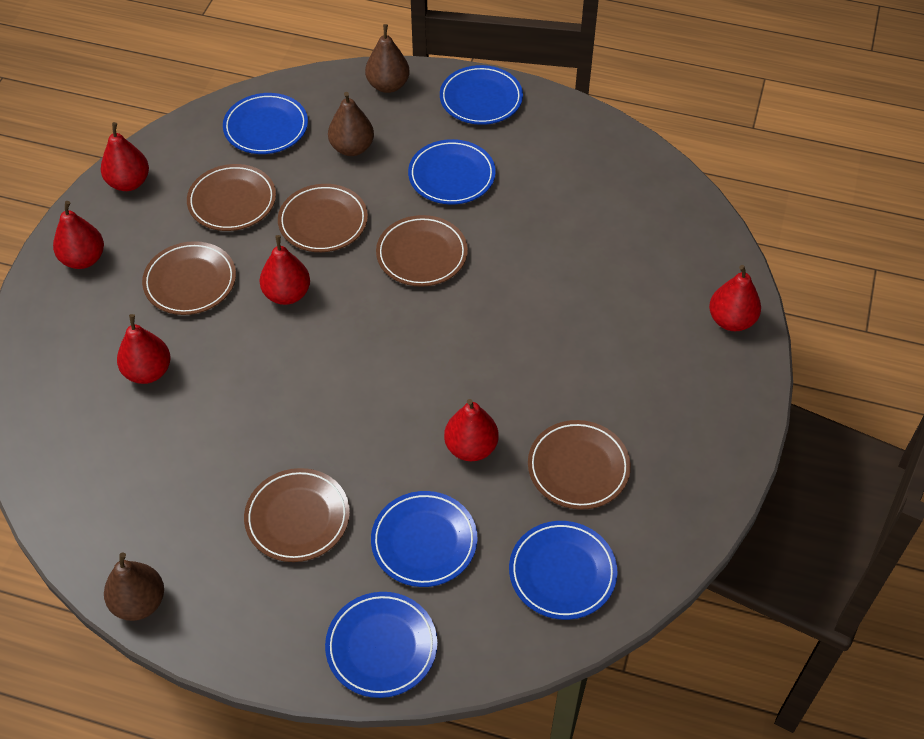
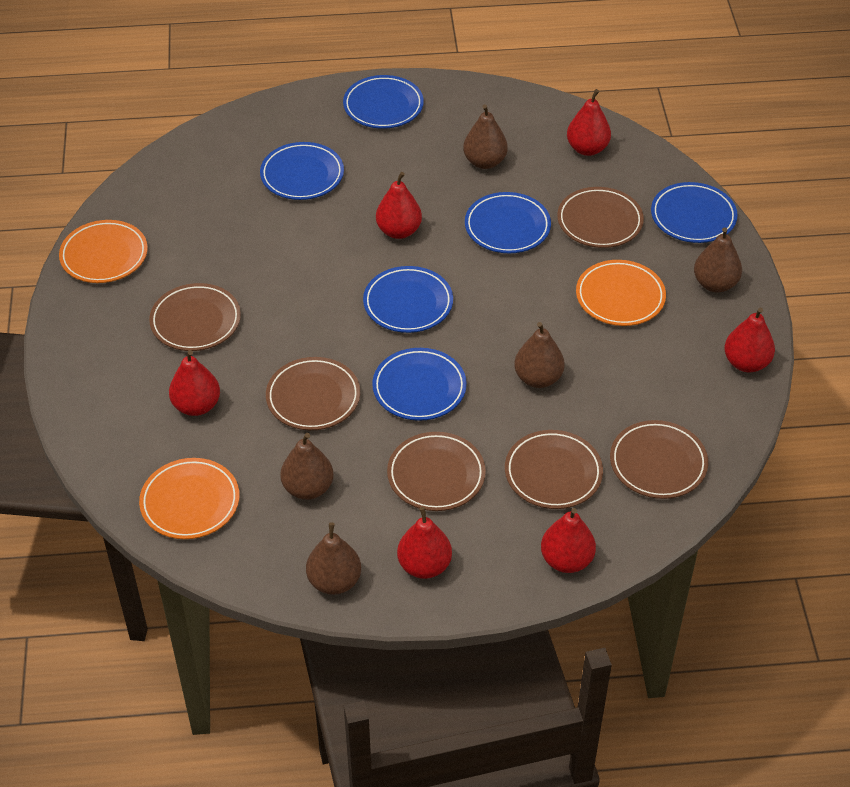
brown pear: 3 -> 5
orange plate: 0 -> 3

